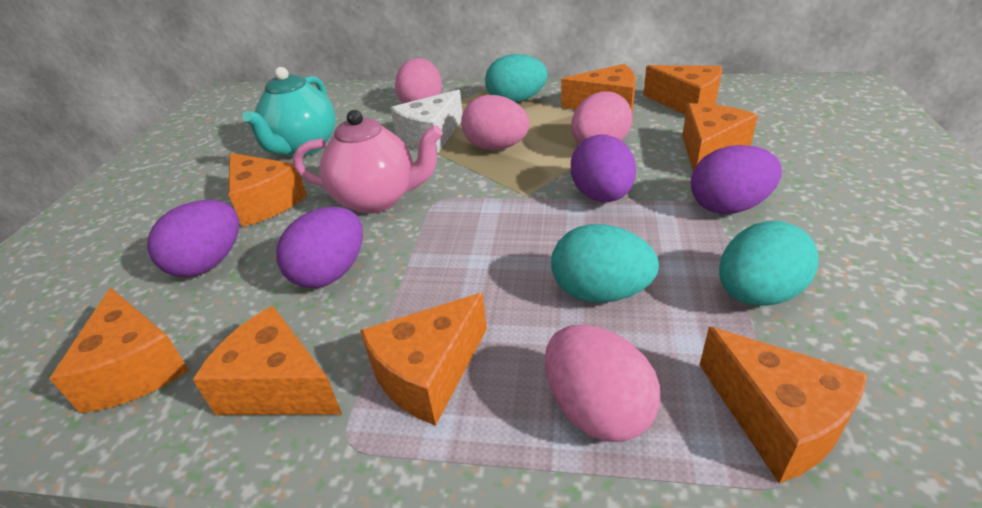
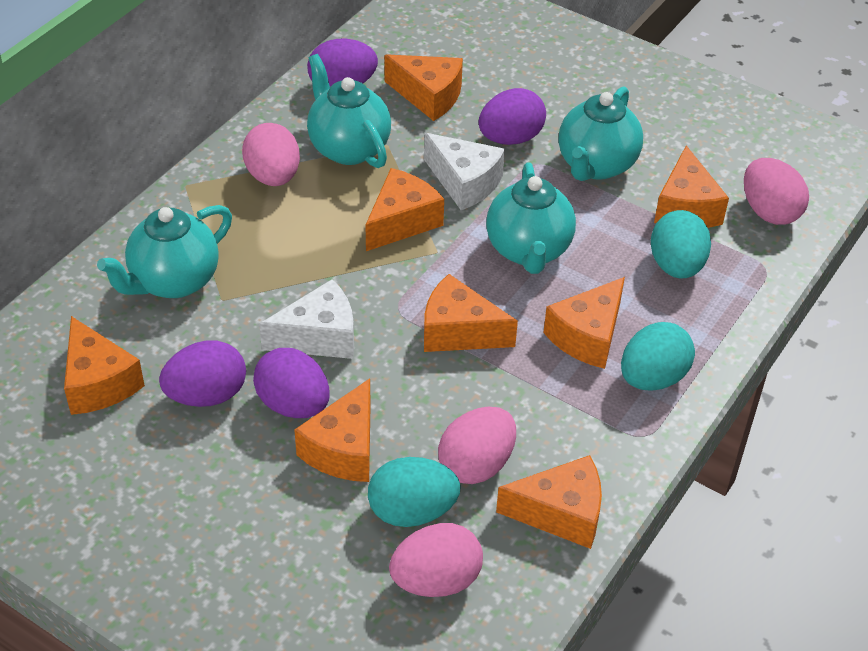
pink teapot: 1 -> 0
turquoise teapot: 1 -> 4
white cheese: 1 -> 2

